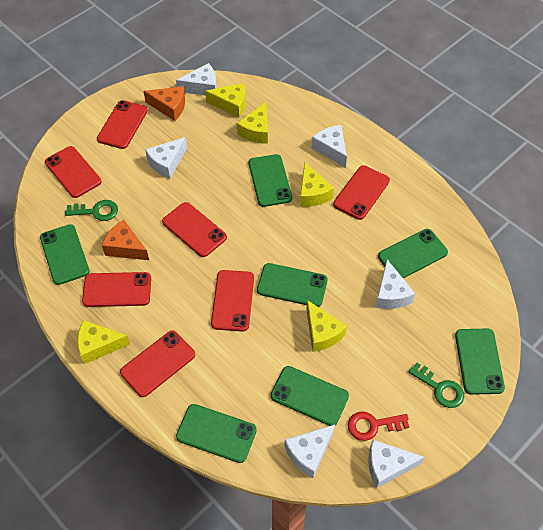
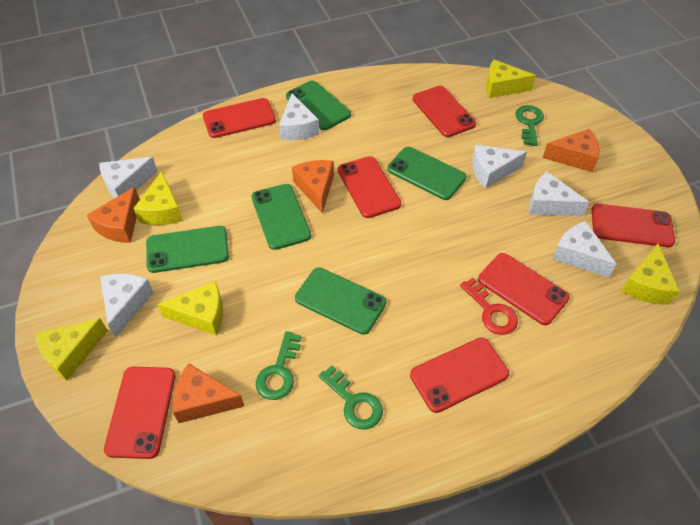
green key: 2 -> 3
green phone: 7 -> 5
orange cheese: 2 -> 4

